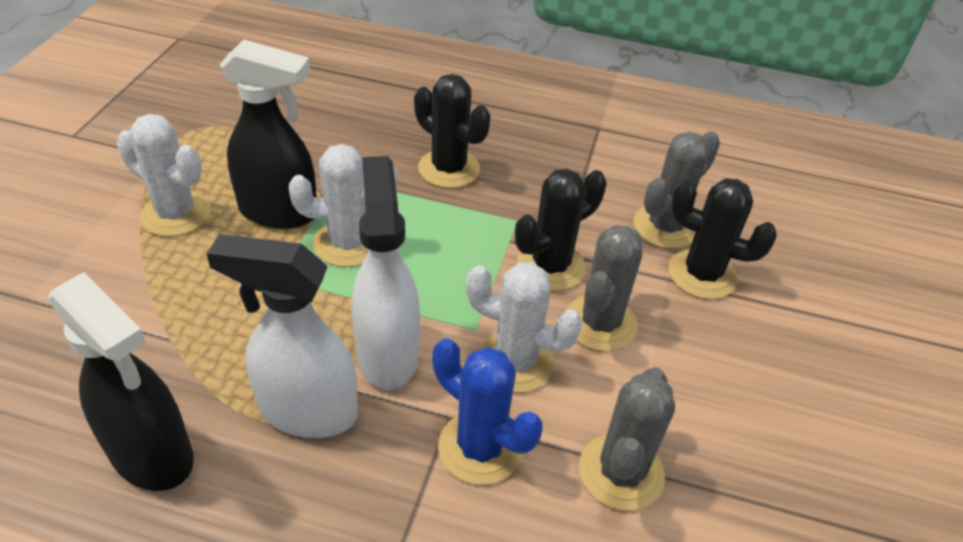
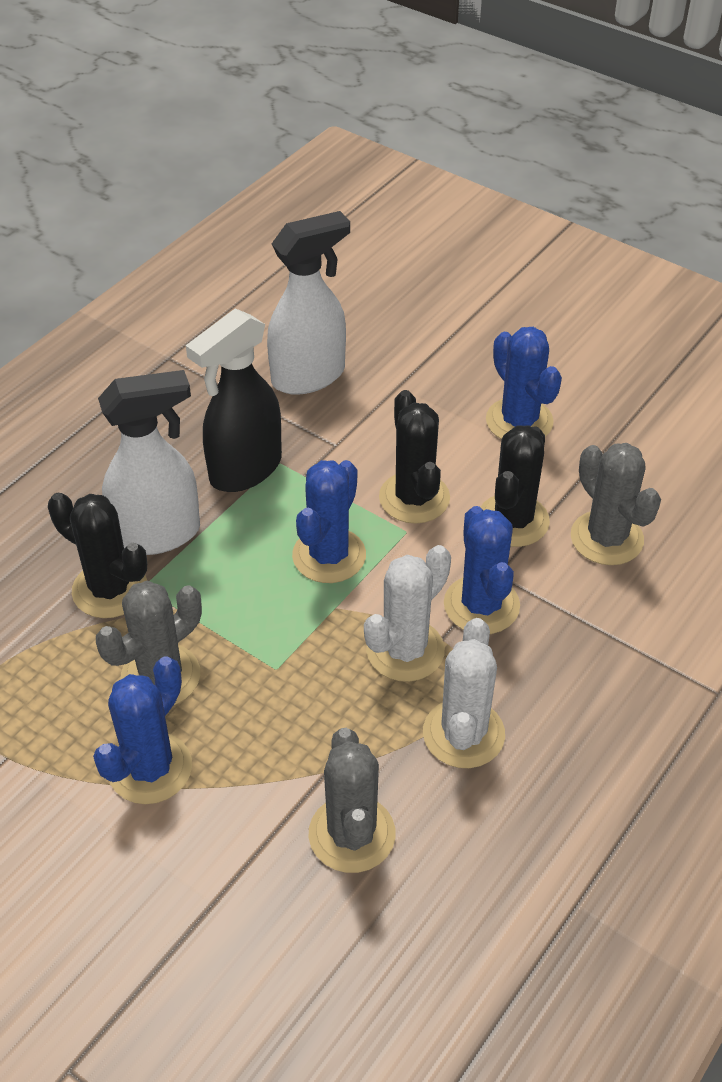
black spray bottle: 2 -> 1
blue cactus: 1 -> 4
white cactus: 3 -> 2

